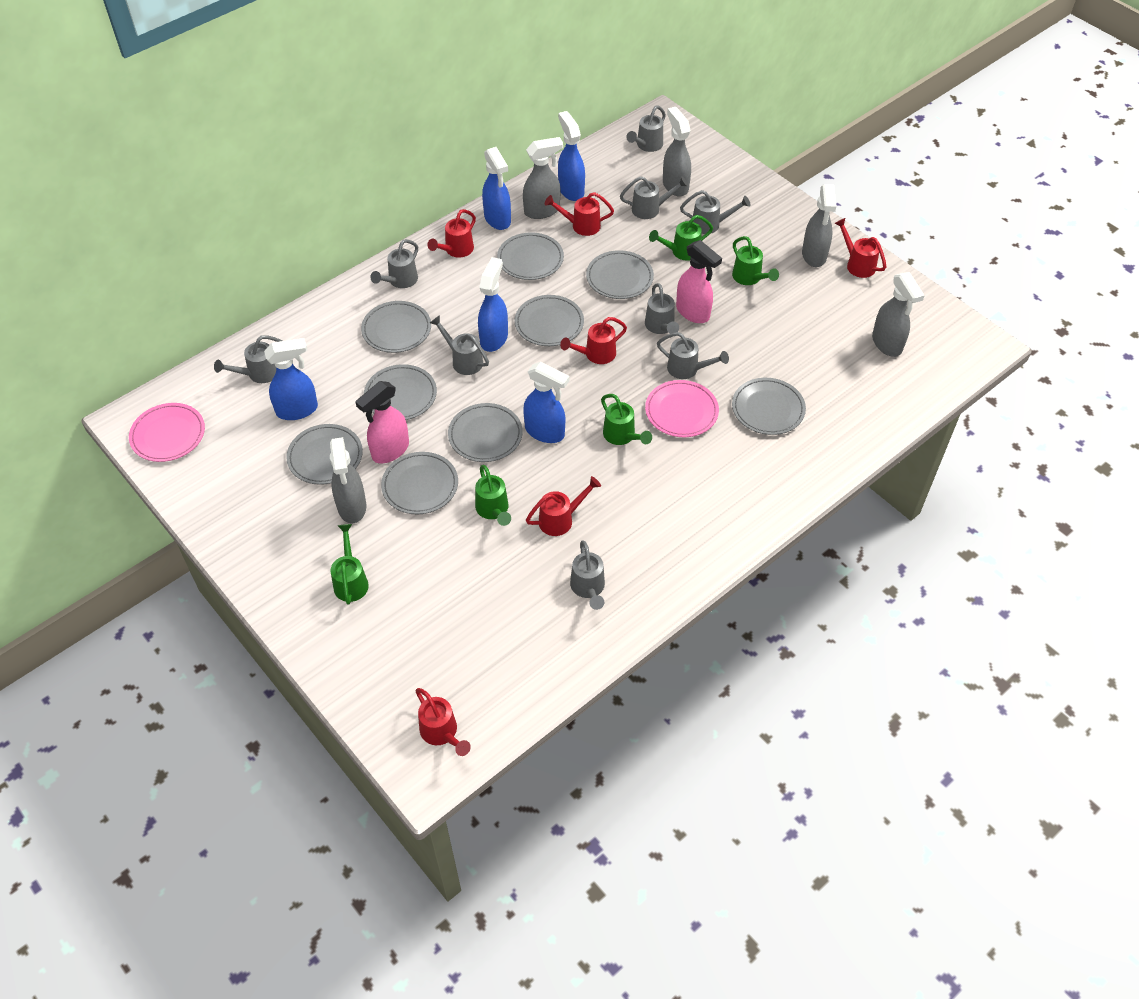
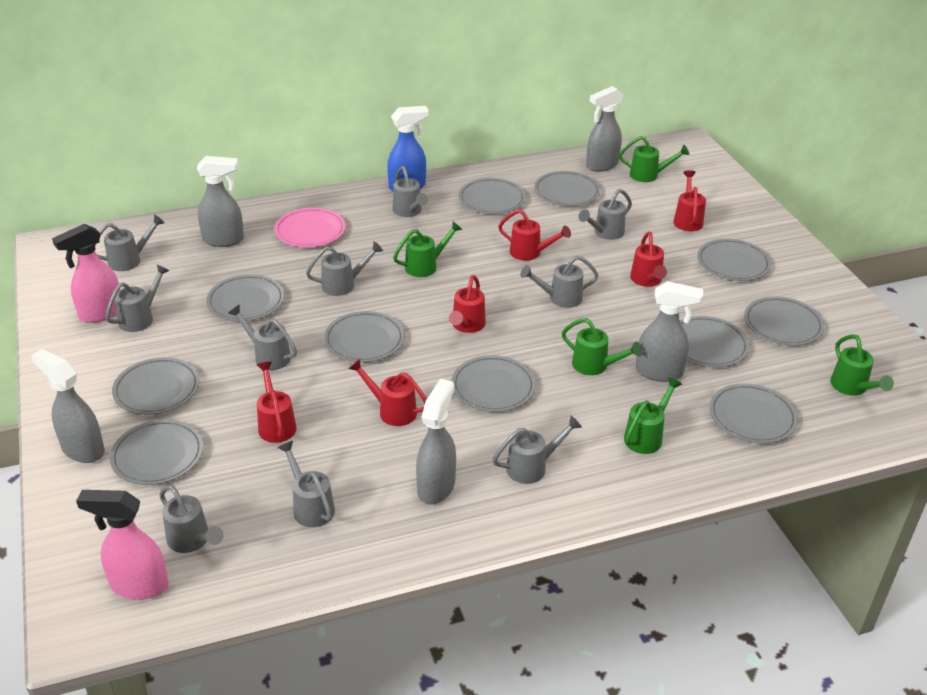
blue spray bottle: 5 -> 1
grey plate: 9 -> 11
grey watering can: 9 -> 10
pink plate: 2 -> 1

